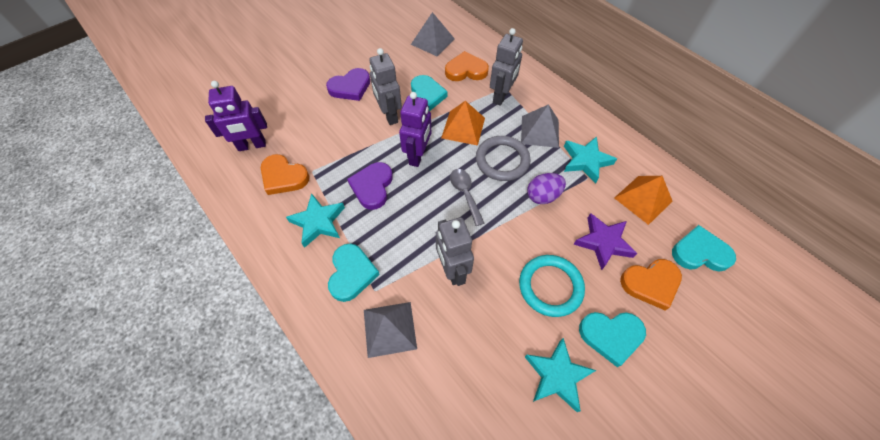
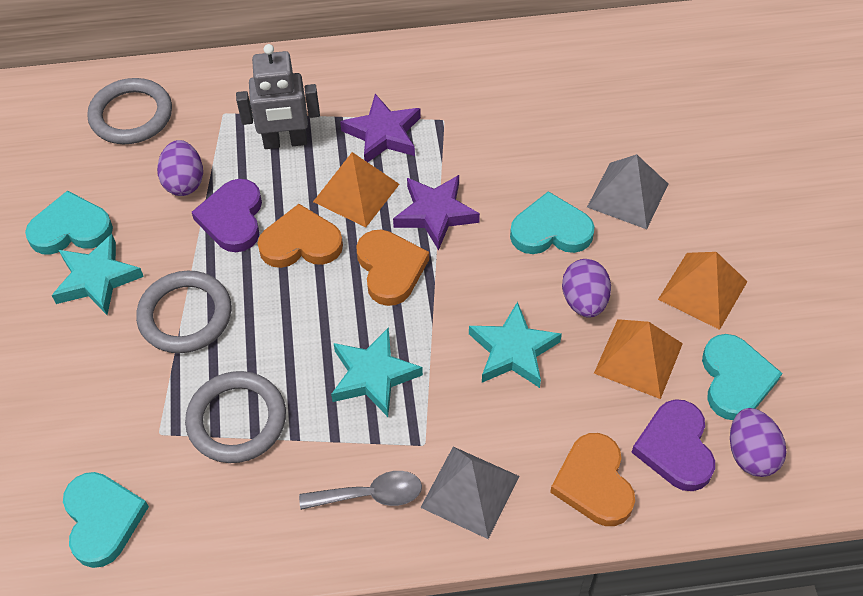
grey pyramid: 3 -> 2
grey ring: 1 -> 3
grey robot: 3 -> 1
orange pyramid: 2 -> 3
purple egg: 1 -> 3
purple robot: 2 -> 0
purple star: 1 -> 2
turquoise ring: 1 -> 0

